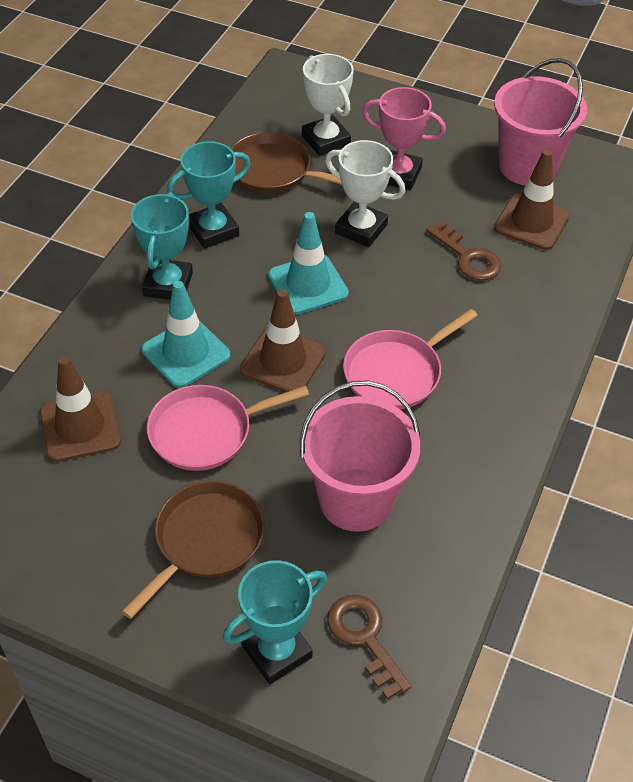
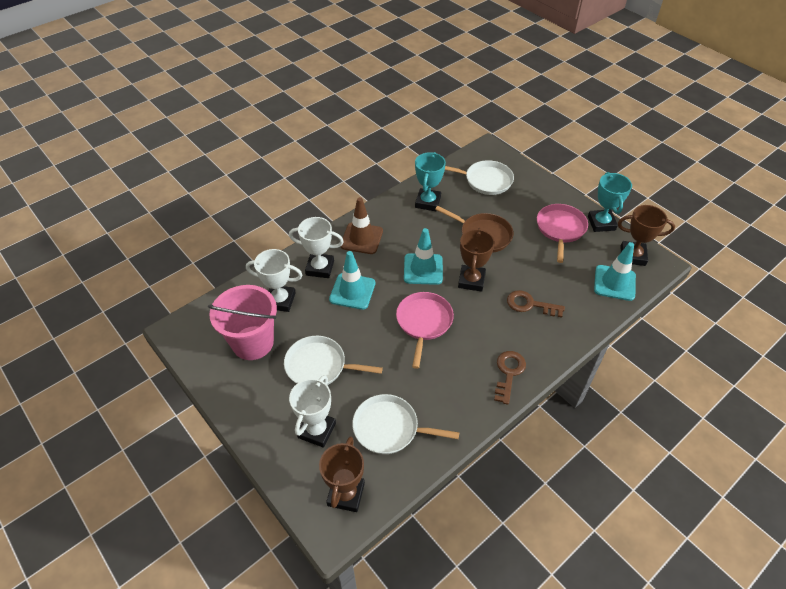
brown pan: 2 -> 1
brown traffic cone: 3 -> 1
brown trophy: 0 -> 3
pink bucket: 2 -> 1
pink trophy: 1 -> 0
turquoise traffic cone: 2 -> 3
turquoise trophy: 3 -> 2
white pan: 0 -> 3
white trophy: 2 -> 3

